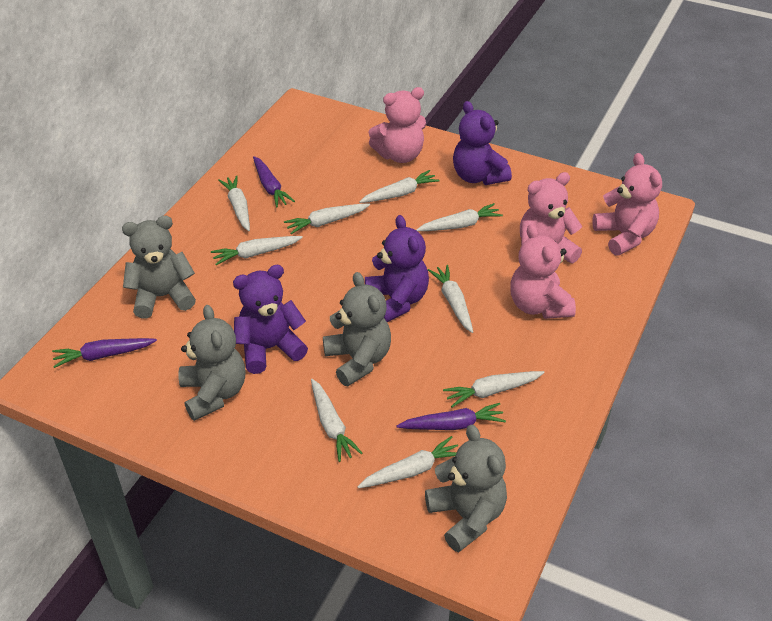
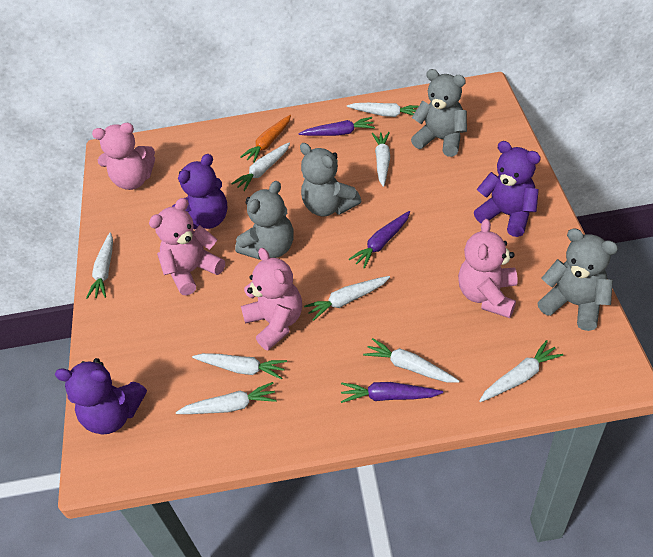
orange carrot: 0 -> 1

